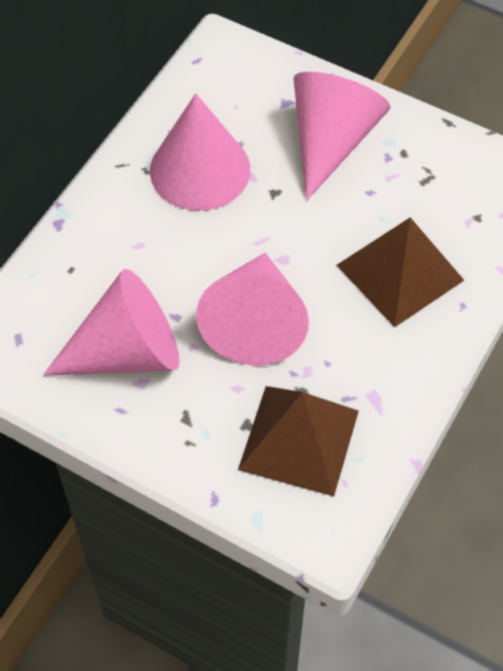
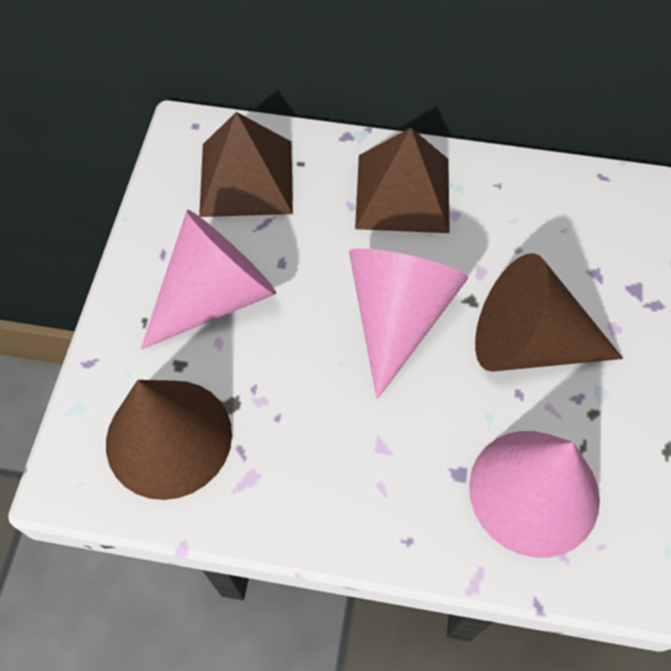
brown cone: 0 -> 2
pink cone: 4 -> 3

